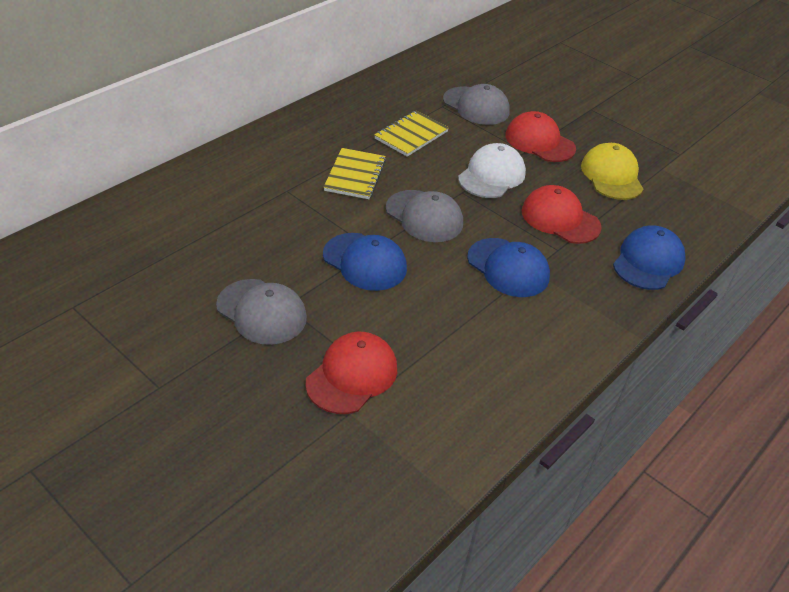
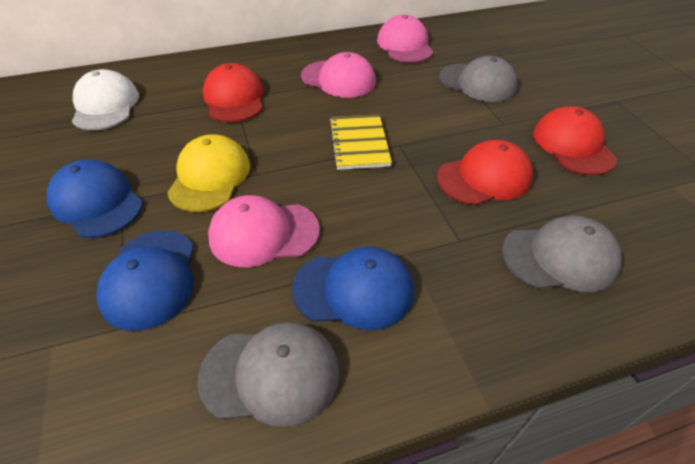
pink cap: 0 -> 3
yellow notebook: 2 -> 1

